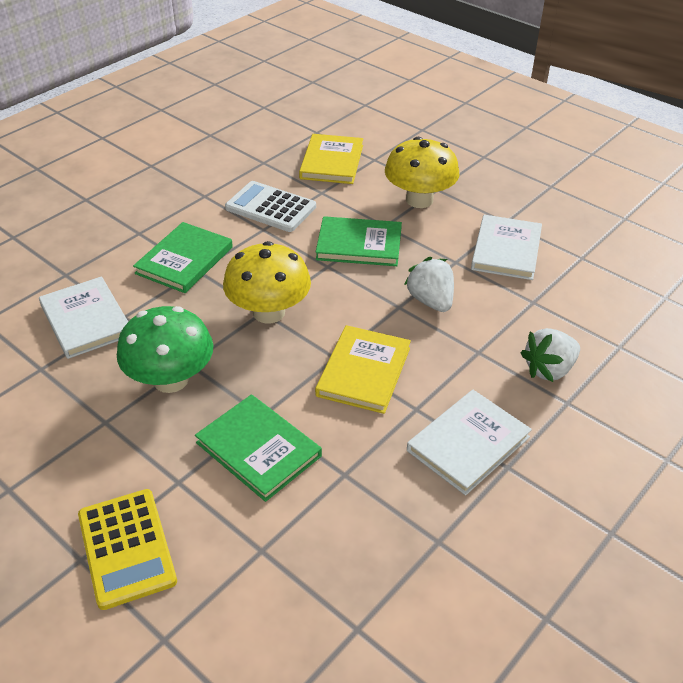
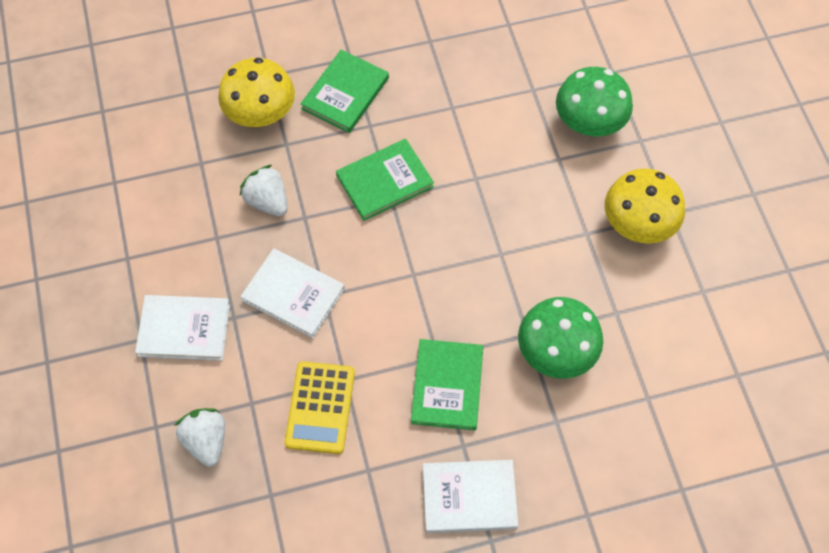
green mushroom: 1 -> 2
white calculator: 1 -> 0
yellow book: 2 -> 0

